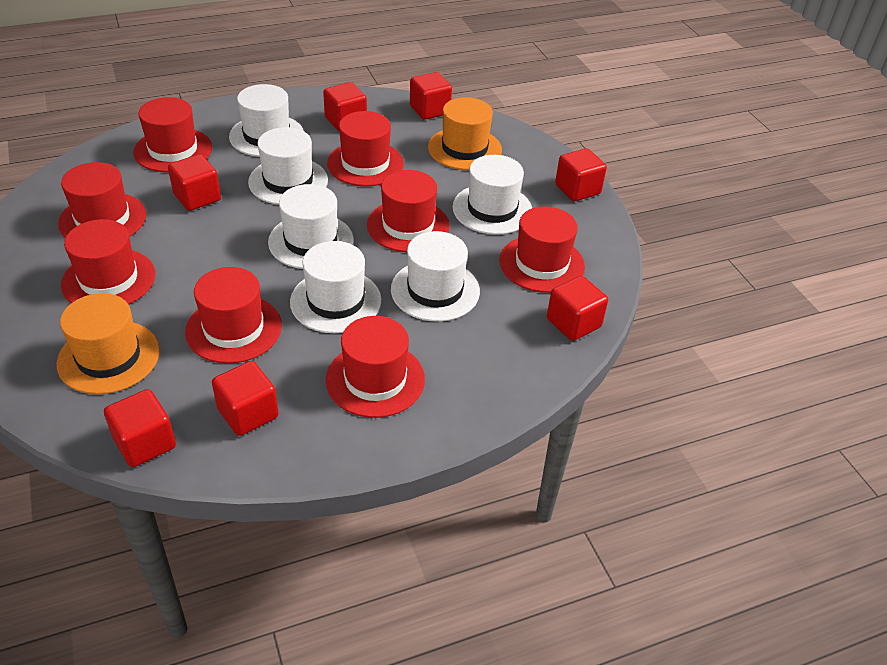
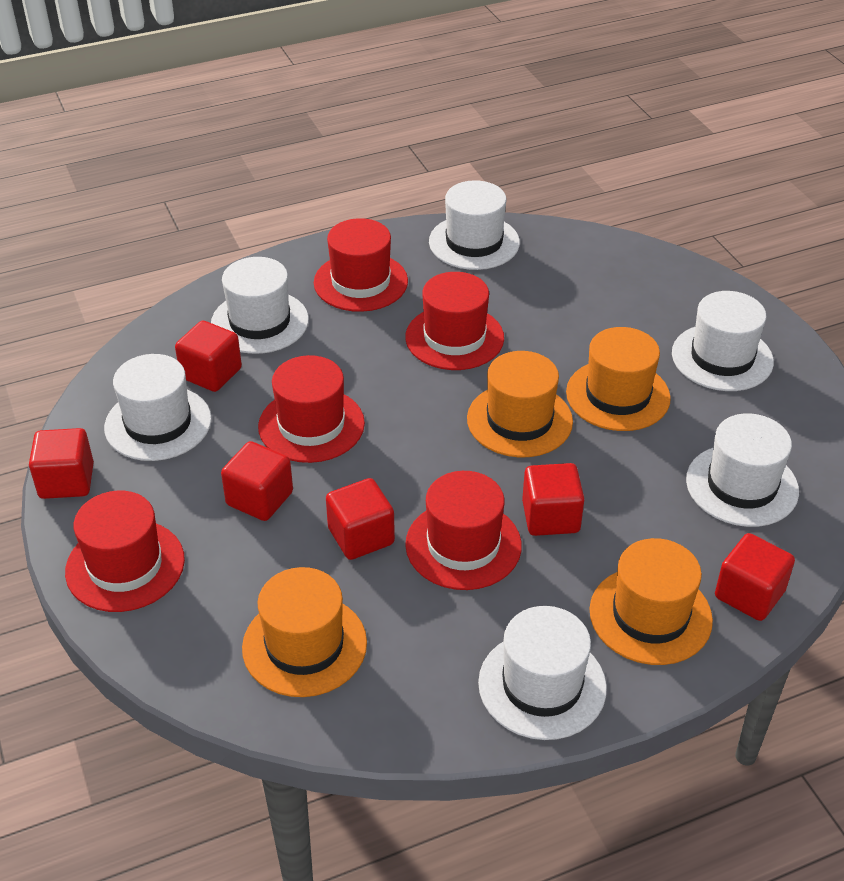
orange hat: 2 -> 4
red cube: 7 -> 6
red hat: 8 -> 5

